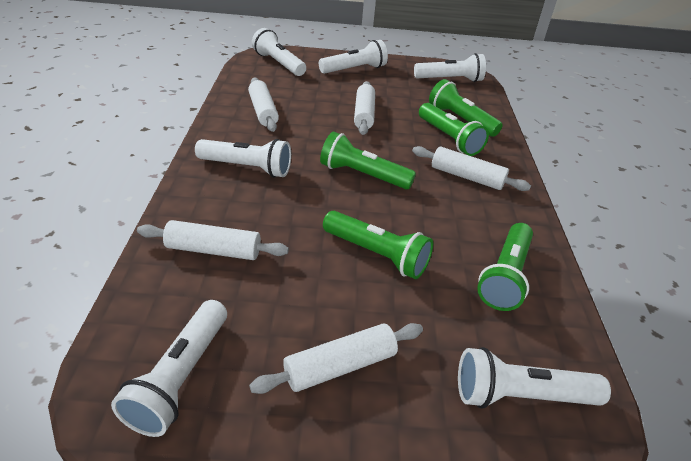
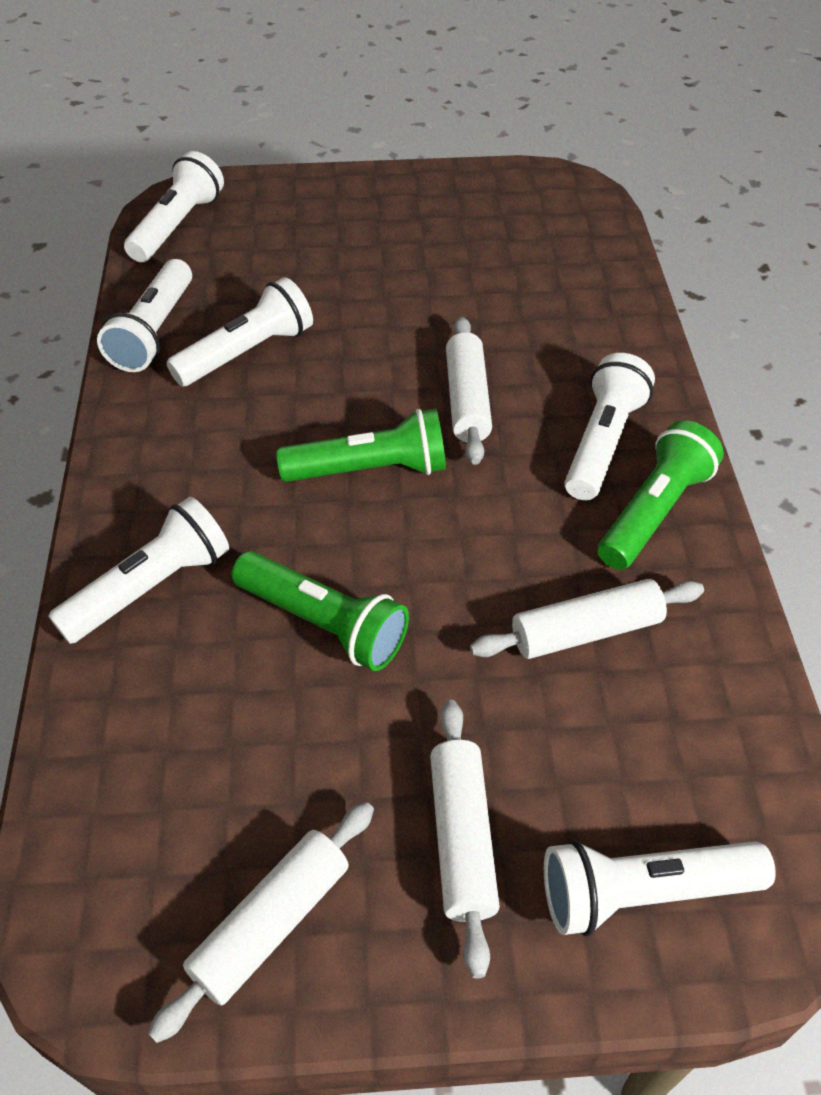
green flashlight: 5 -> 3
white rolling pin: 5 -> 4

